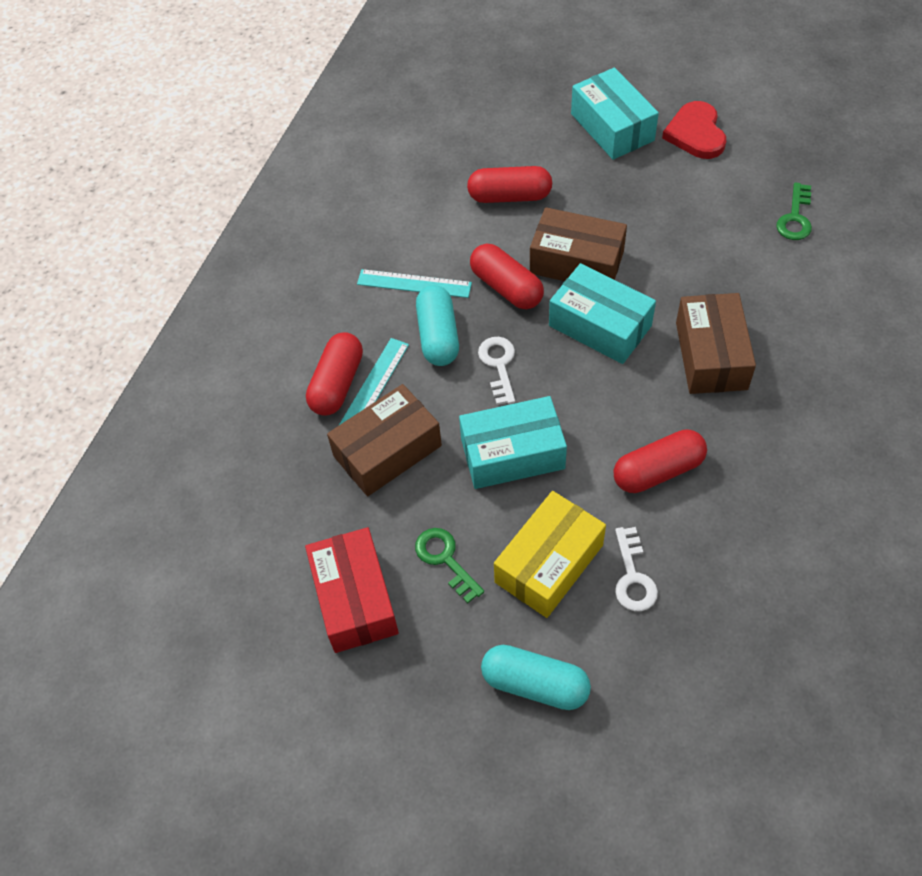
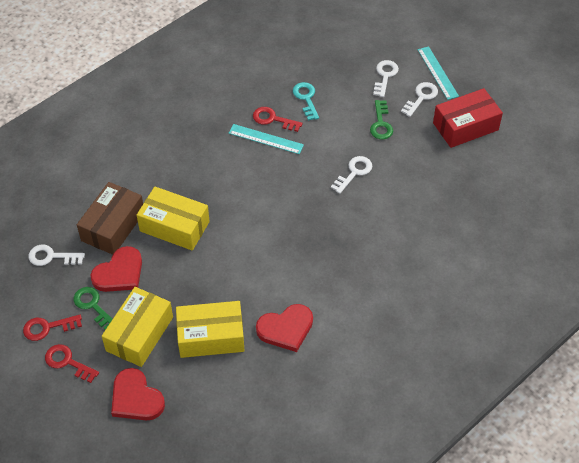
brown box: 3 -> 1
red capsule: 4 -> 0
red heart: 1 -> 3
red key: 0 -> 3
turquoise box: 3 -> 0
turquoise capsule: 2 -> 0
turquoise key: 0 -> 1
white key: 2 -> 4
yellow box: 1 -> 3

